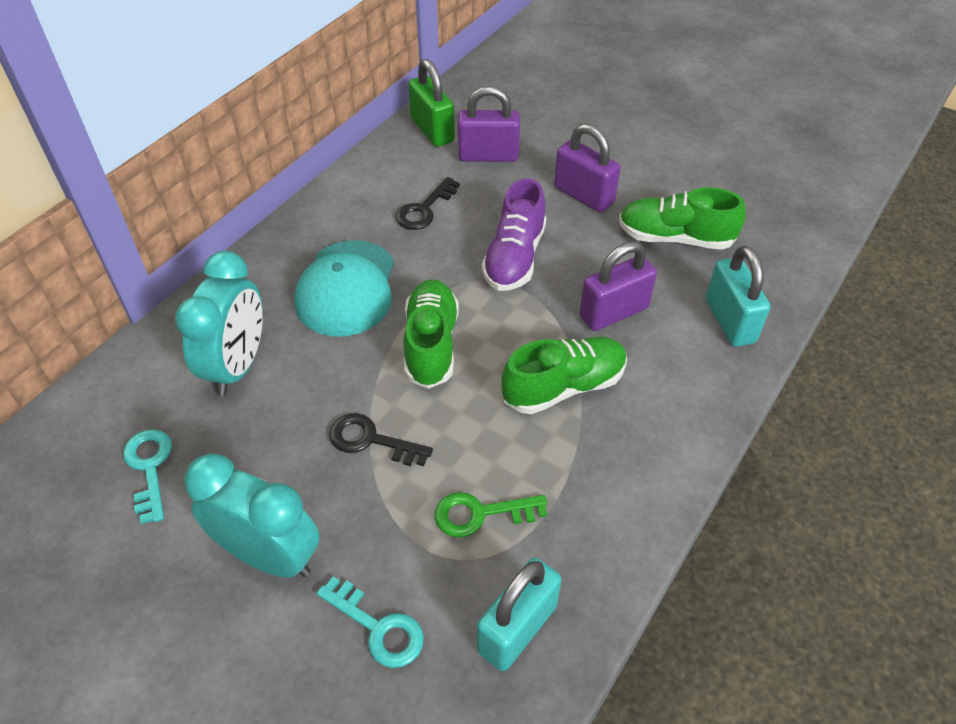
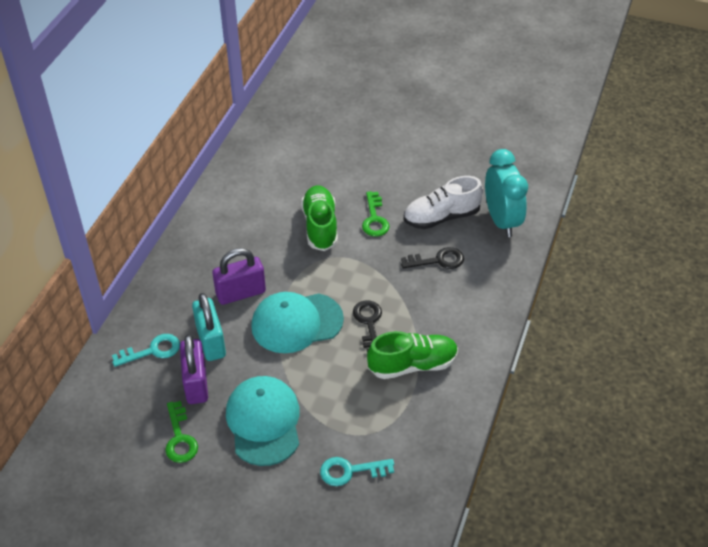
green key: 1 -> 2
green padlock: 1 -> 0
green shoe: 3 -> 2
purple padlock: 3 -> 2
purple shoe: 1 -> 0
turquoise cap: 1 -> 2
turquoise clock: 2 -> 1
turquoise padlock: 2 -> 1
white shoe: 0 -> 1

